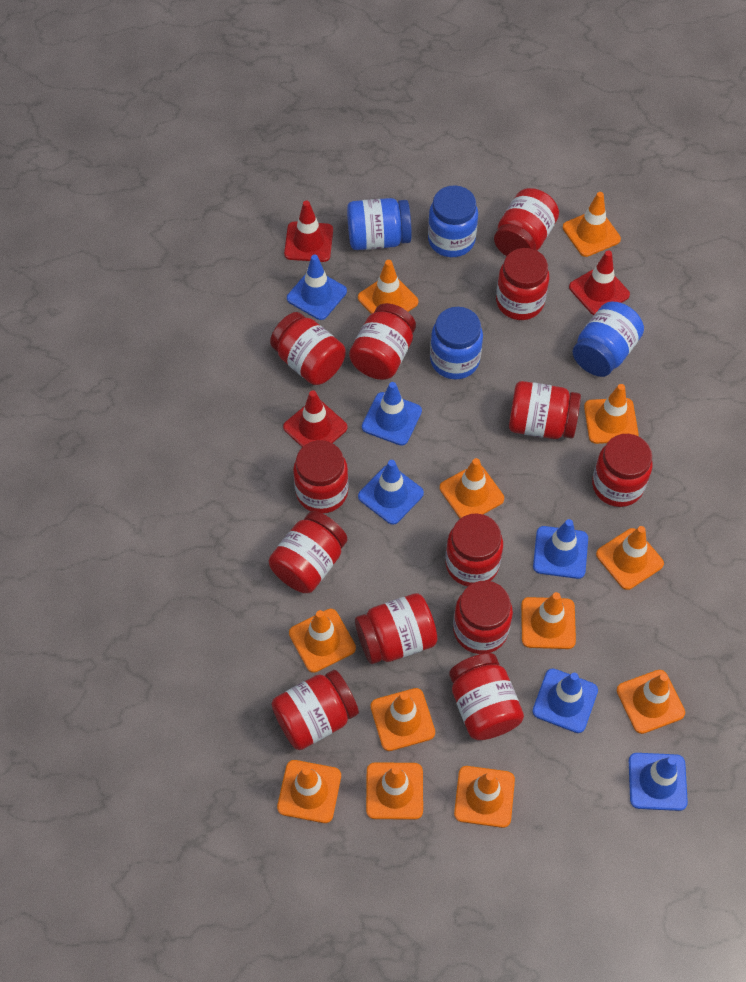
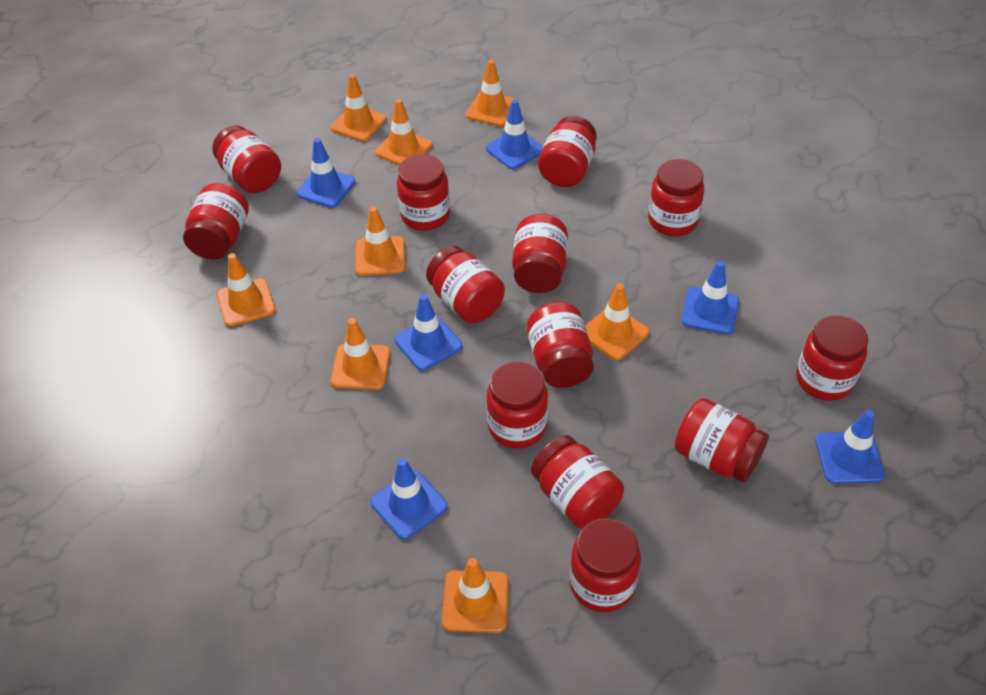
blue jar: 4 -> 0
orange traffic cone: 12 -> 8
red traffic cone: 3 -> 0

